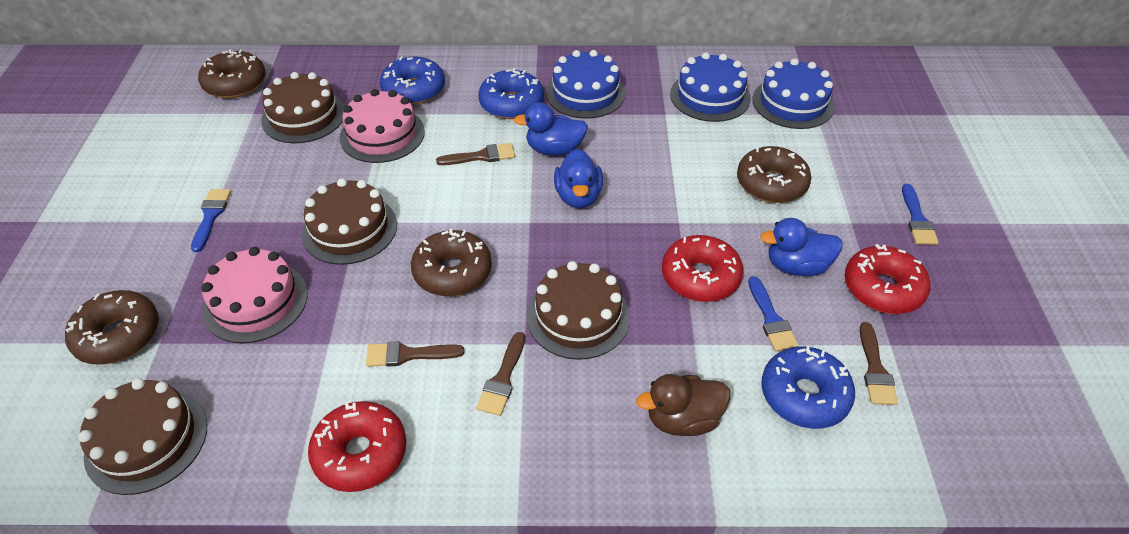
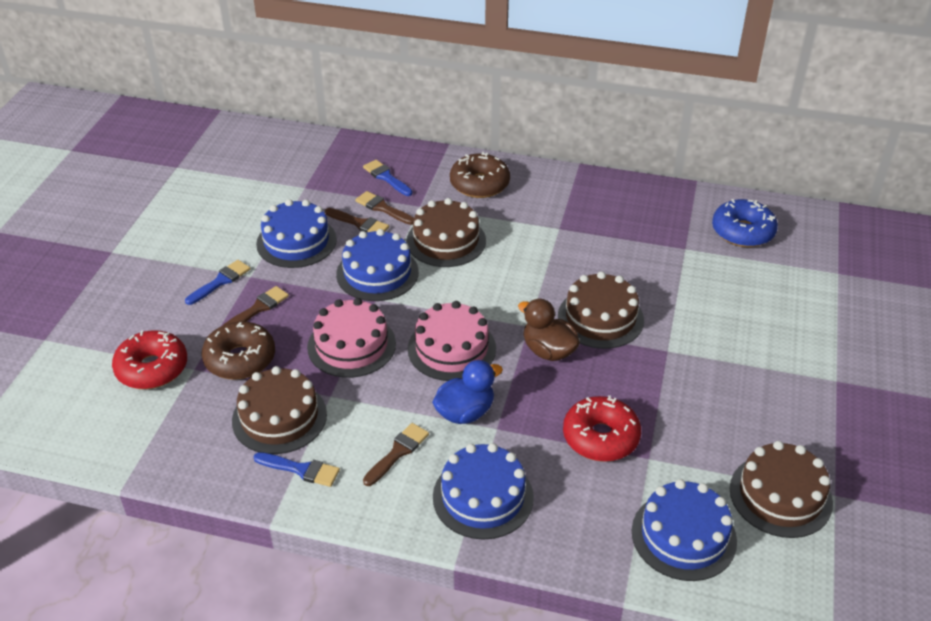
blue cake: 3 -> 4
blue donut: 3 -> 1
blue duck: 3 -> 1
brown donut: 4 -> 2
red donut: 3 -> 2

